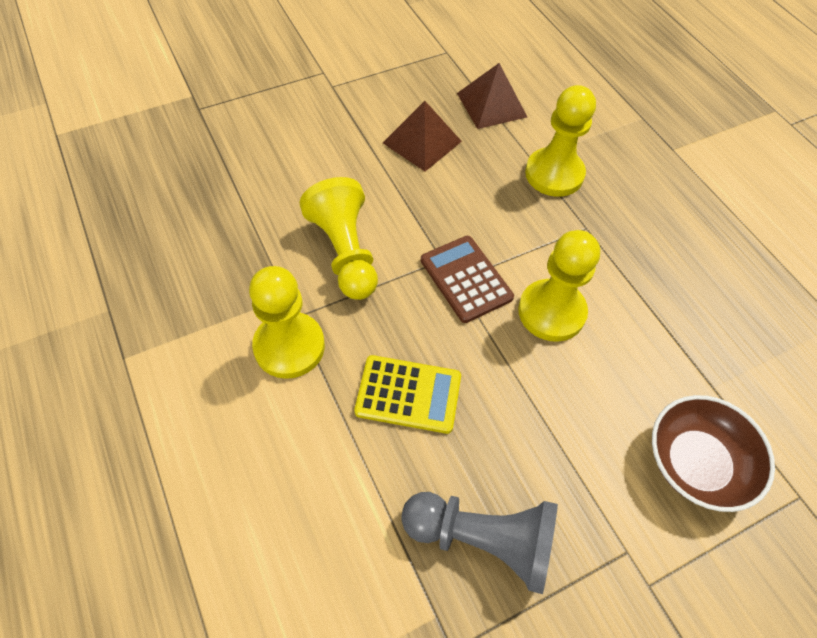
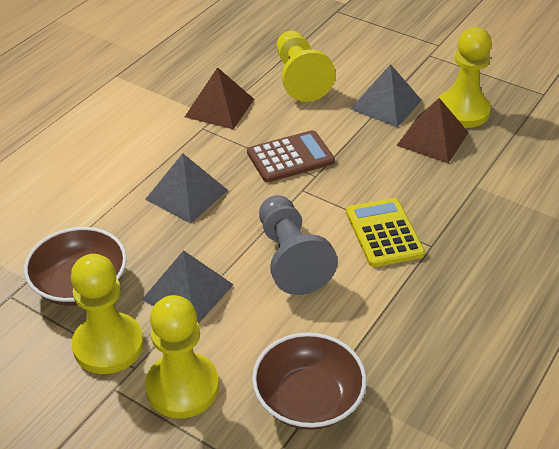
brown bowl: 1 -> 2
grey pyramid: 0 -> 3

